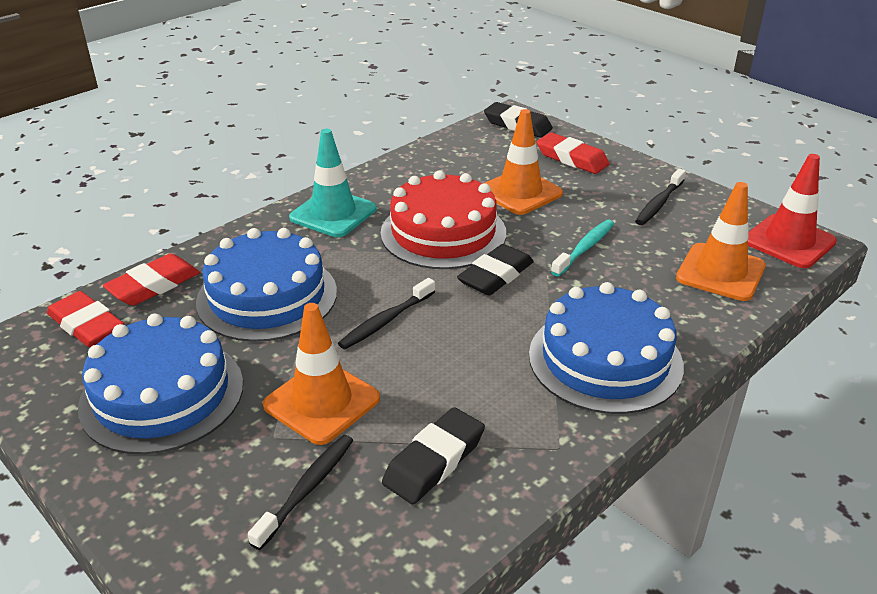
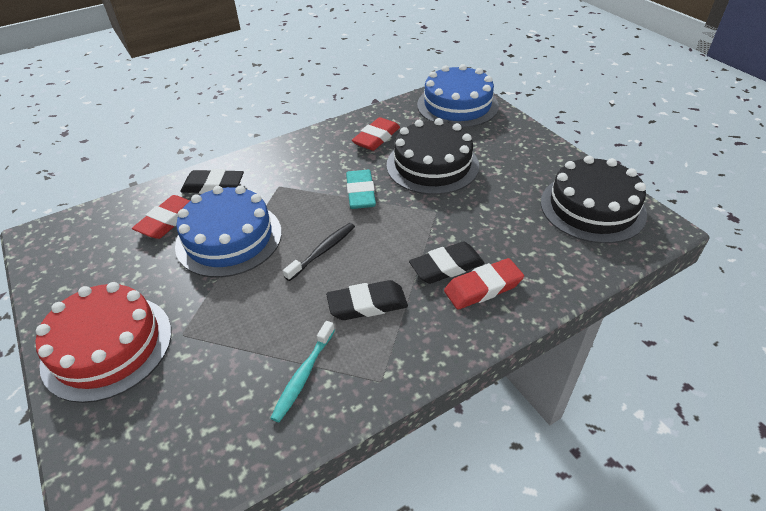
black cake: 0 -> 2
black toothbrush: 3 -> 1
blue cake: 3 -> 2
orange traffic cone: 3 -> 0
red traffic cone: 1 -> 0
turquoise eraser: 0 -> 1
turquoise traffic cone: 1 -> 0

